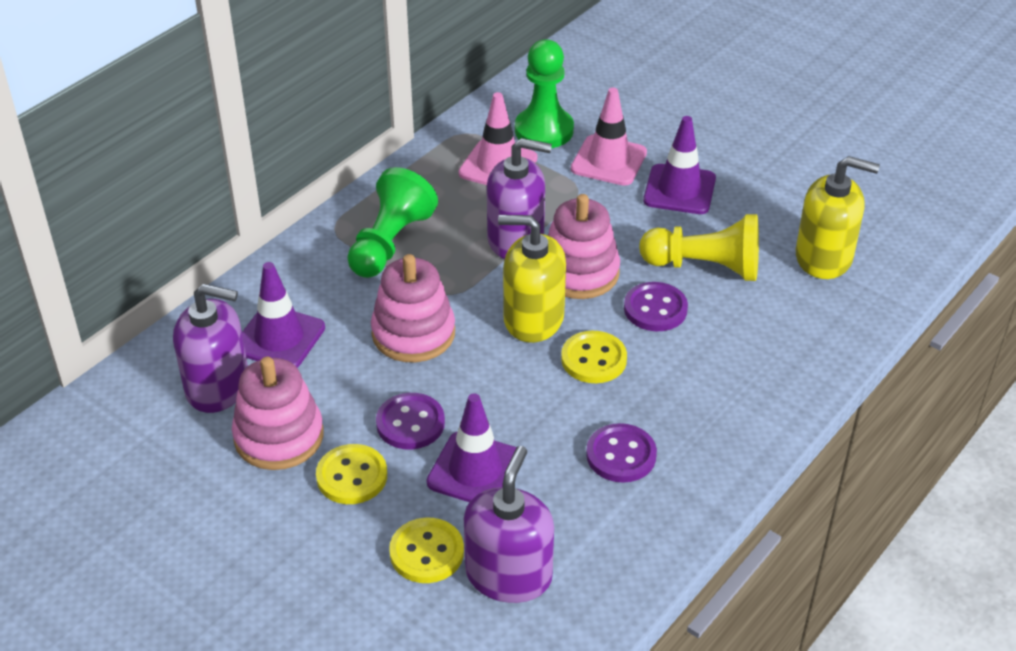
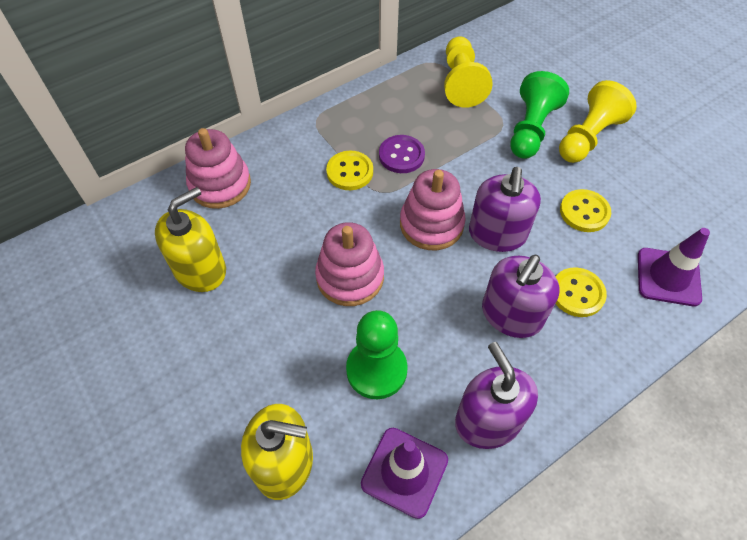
pink traffic cone: 2 -> 0
purple button: 3 -> 1
purple traffic cone: 3 -> 2
yellow pawn: 1 -> 2

